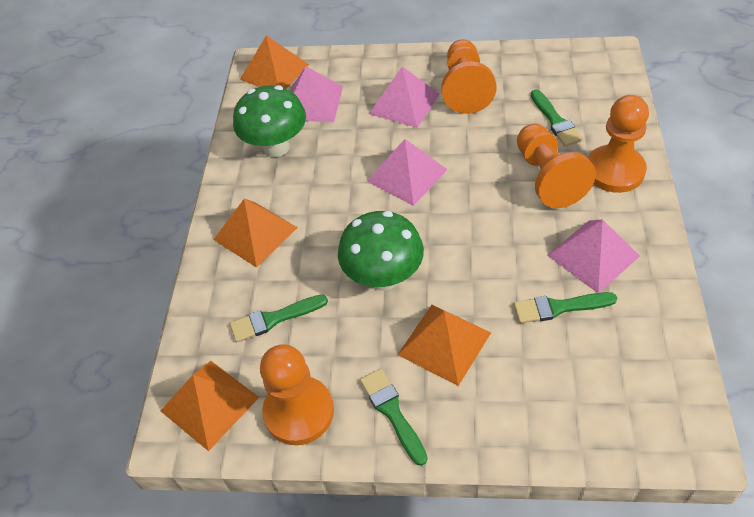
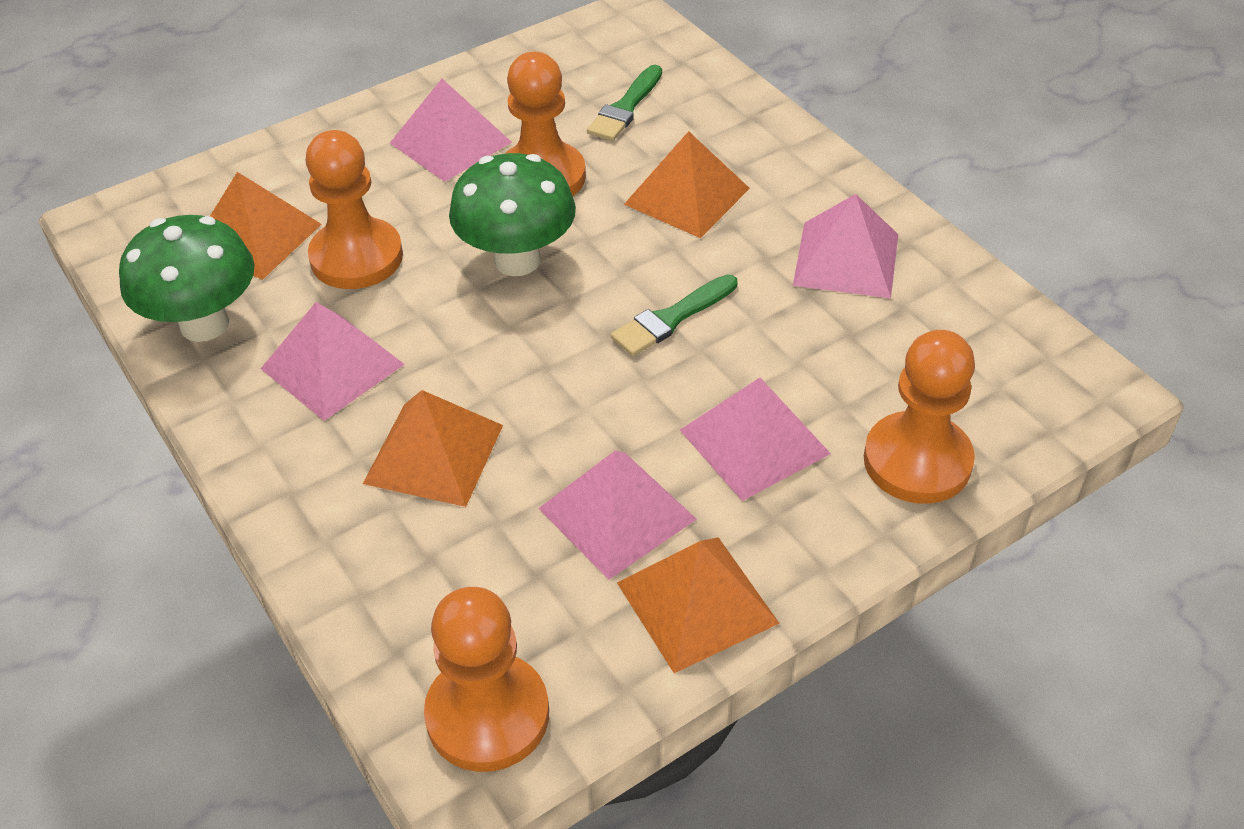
green brush: 4 -> 2
pink pyramid: 4 -> 5

